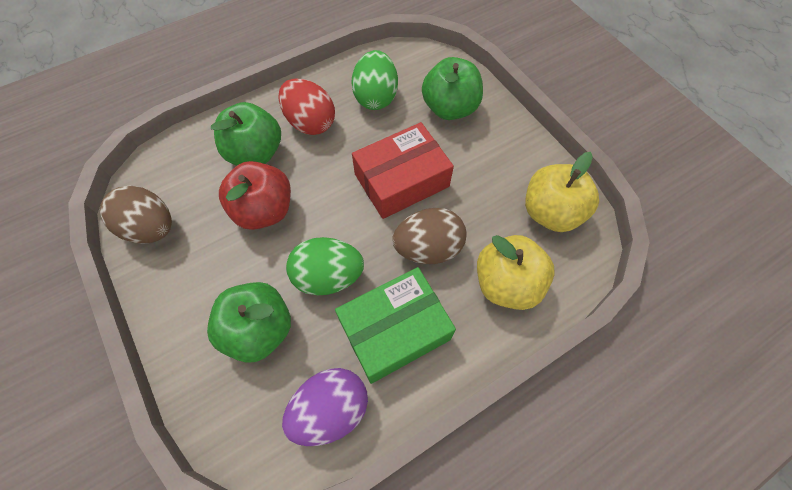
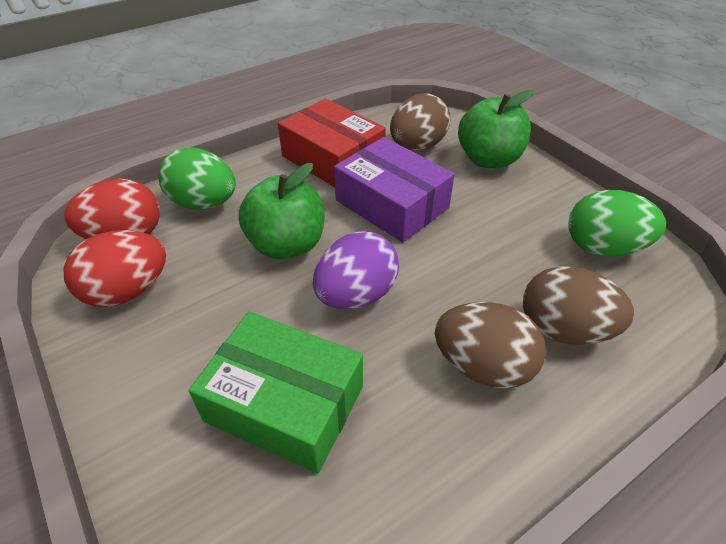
brown egg: 2 -> 3
green apple: 3 -> 2
purple box: 0 -> 1
red apple: 1 -> 0
red egg: 1 -> 2
yellow apple: 2 -> 0

